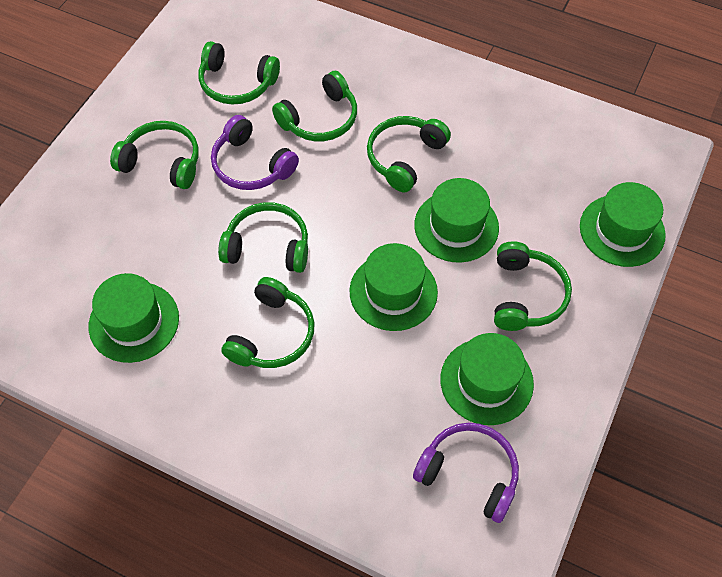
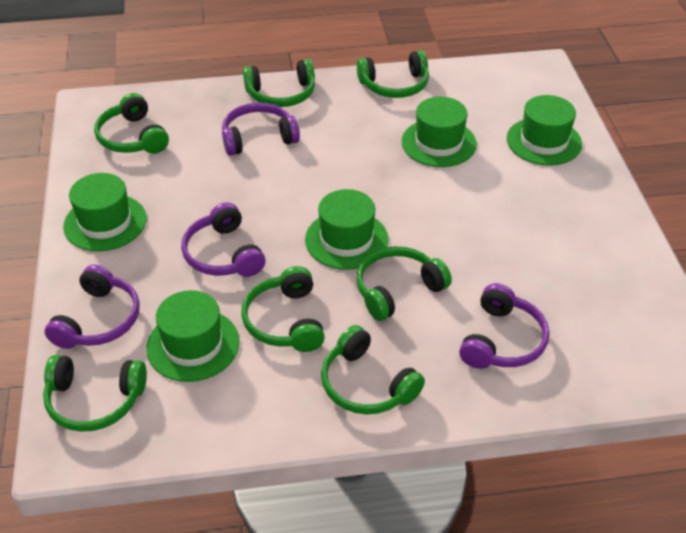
purple headphones: 2 -> 4

